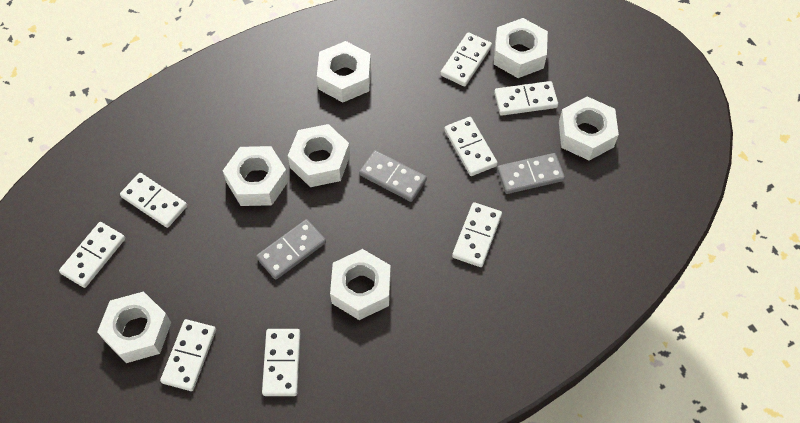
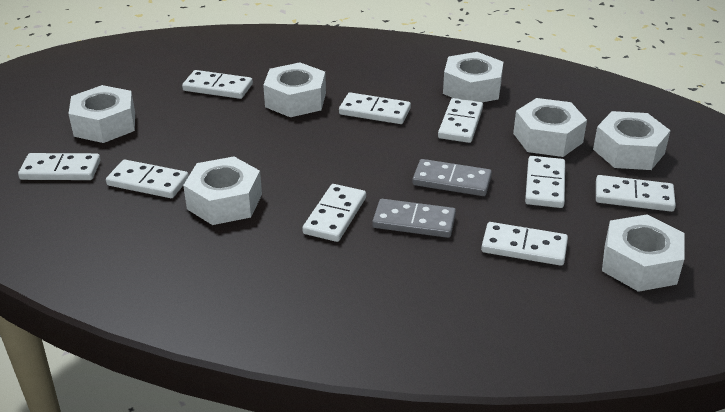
grey domino: 3 -> 2
white domino: 8 -> 9

